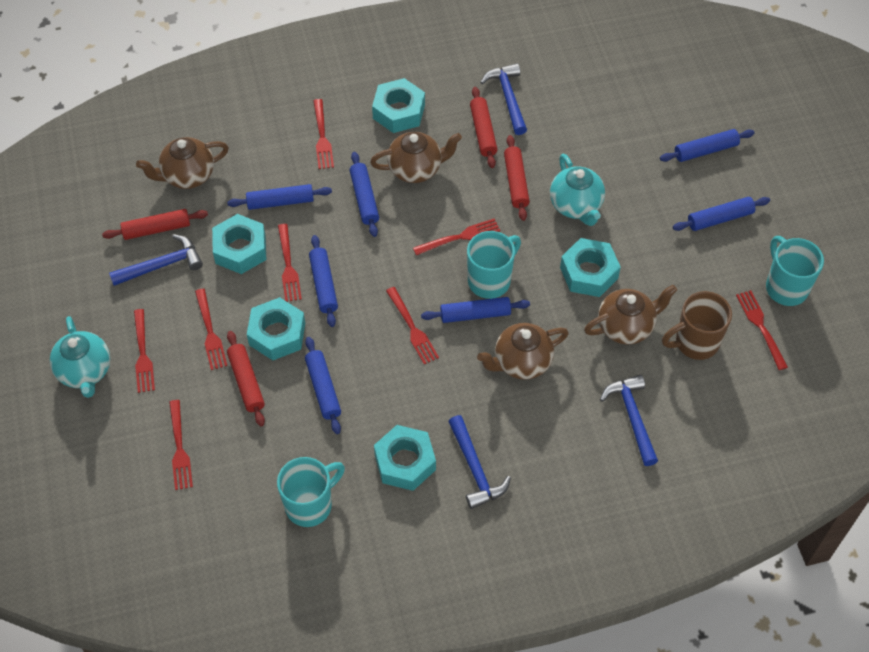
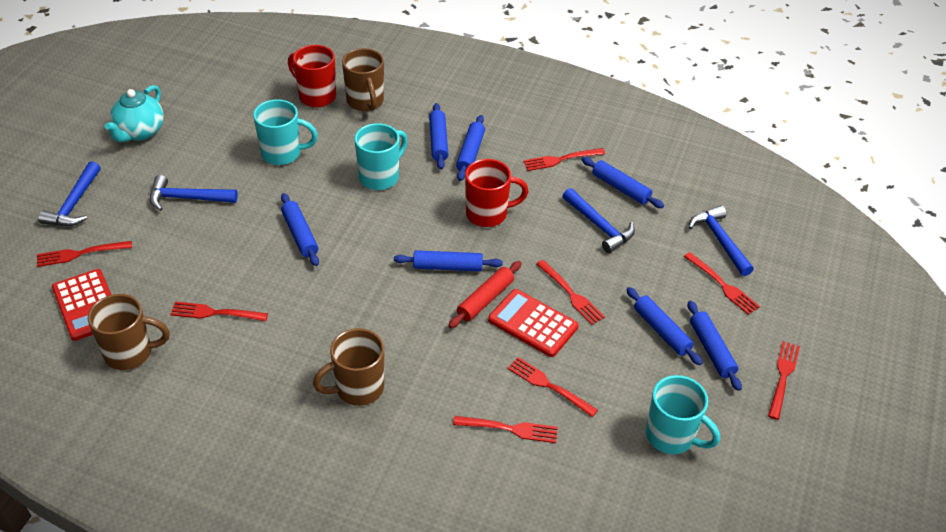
brown mug: 1 -> 3
brown teapot: 4 -> 0
red calculator: 0 -> 2
red mug: 0 -> 2
red rolling pin: 4 -> 1
turquoise nut: 5 -> 0
turquoise teapot: 2 -> 1

